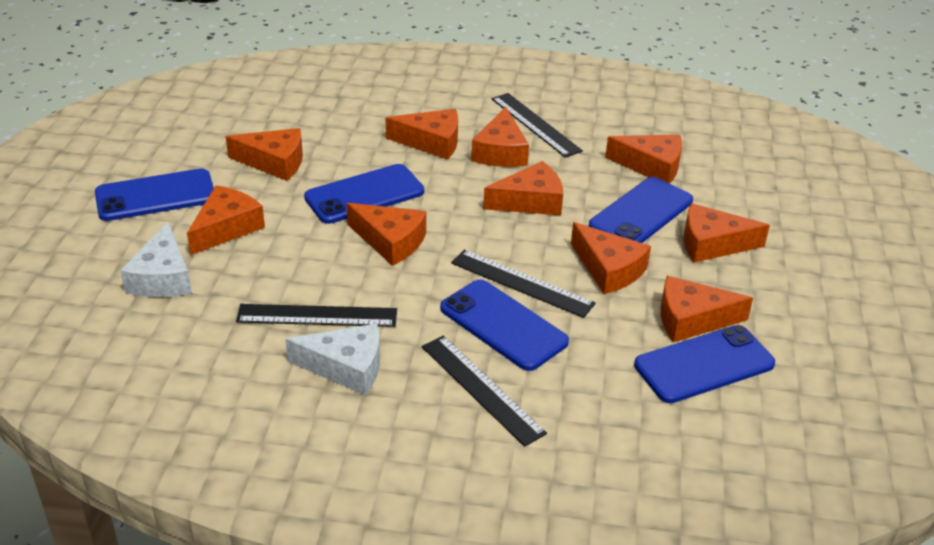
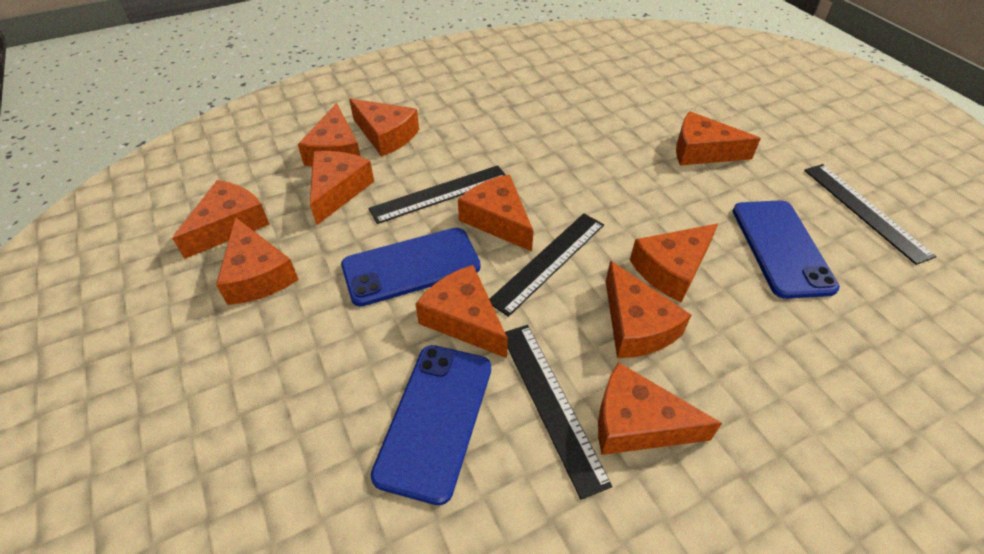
blue phone: 5 -> 3
orange cheese: 10 -> 11
white cheese: 2 -> 0

